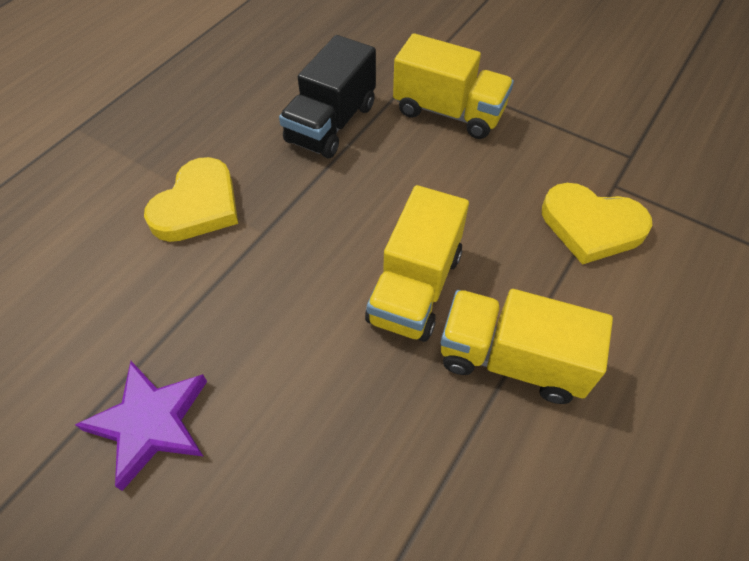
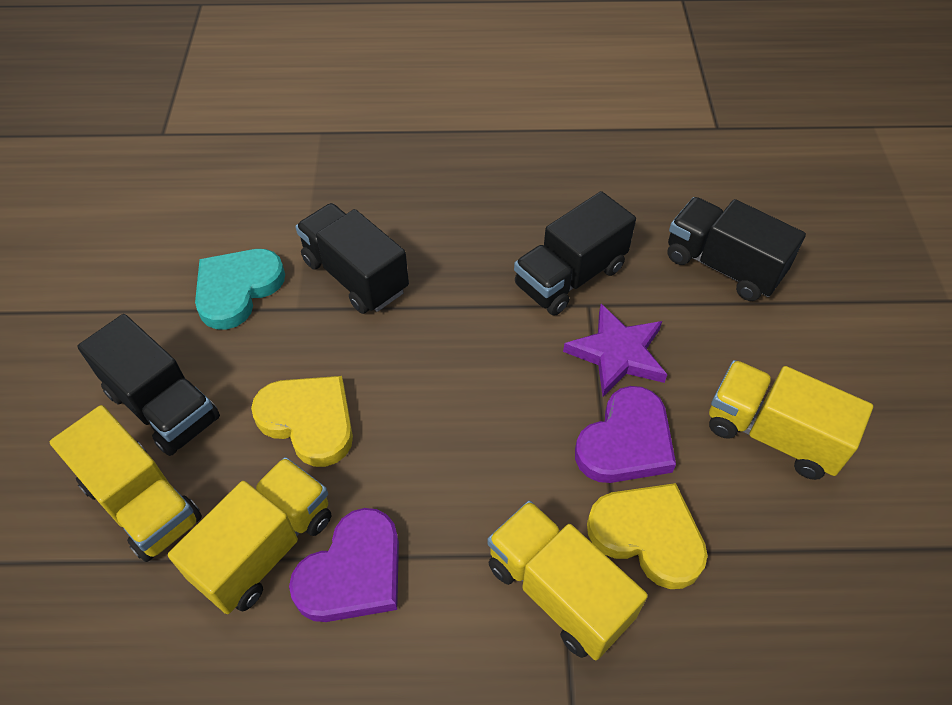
black truck: 1 -> 4
purple heart: 0 -> 2
turquoise heart: 0 -> 1
yellow truck: 3 -> 4

